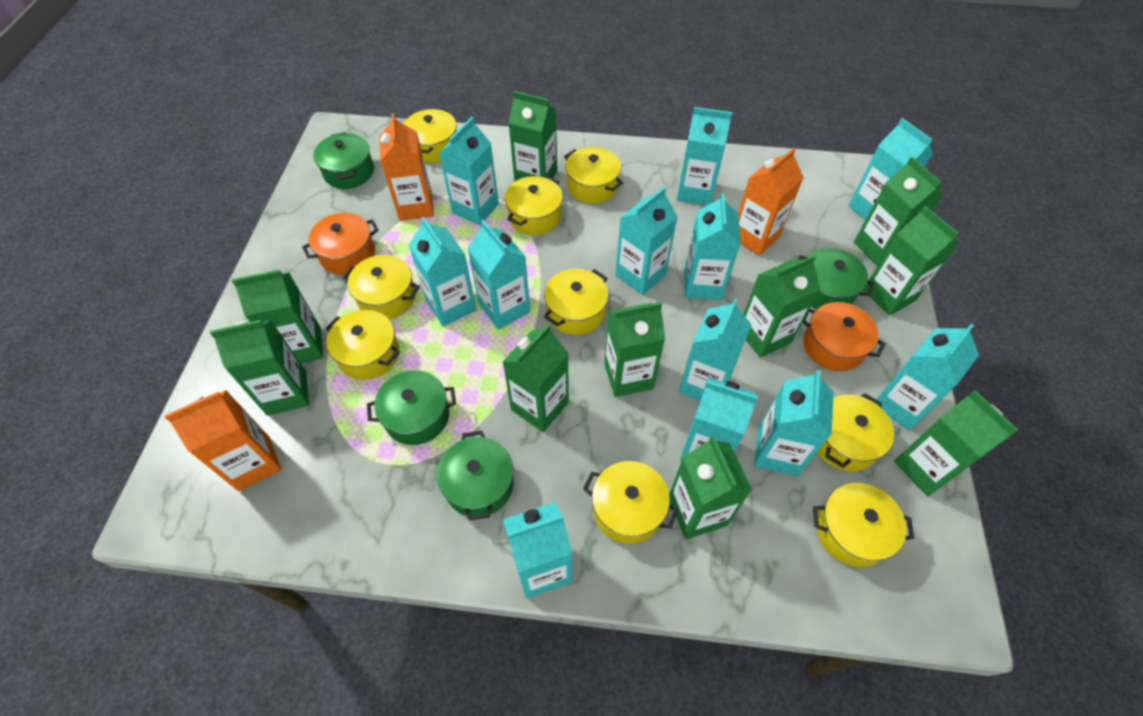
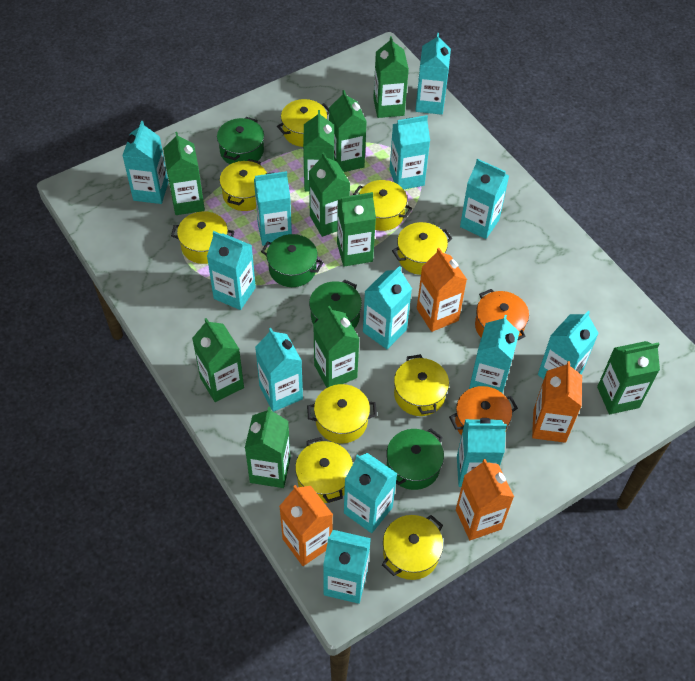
orange carton: 3 -> 4
turquoise carton: 12 -> 13

